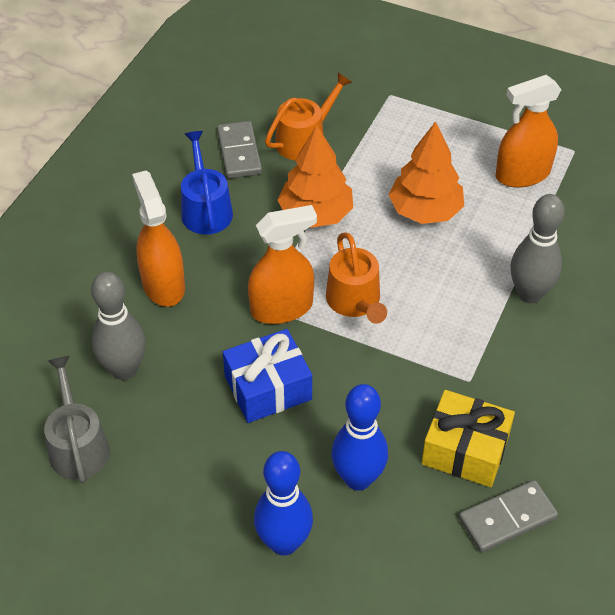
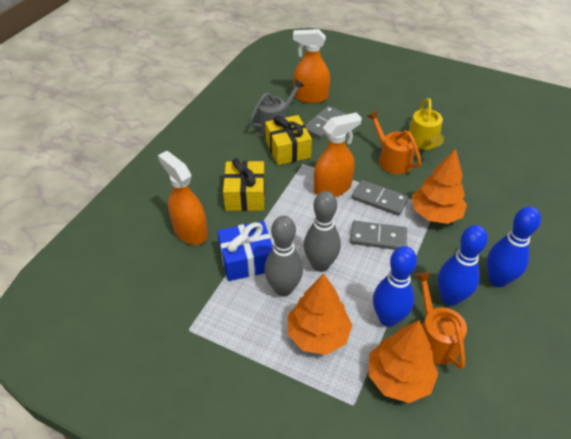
blue bowling pin: 2 -> 3
blue watering can: 1 -> 0
grey domino: 2 -> 3
orange tree: 2 -> 3
yellow gift: 1 -> 2
yellow watering can: 0 -> 1

